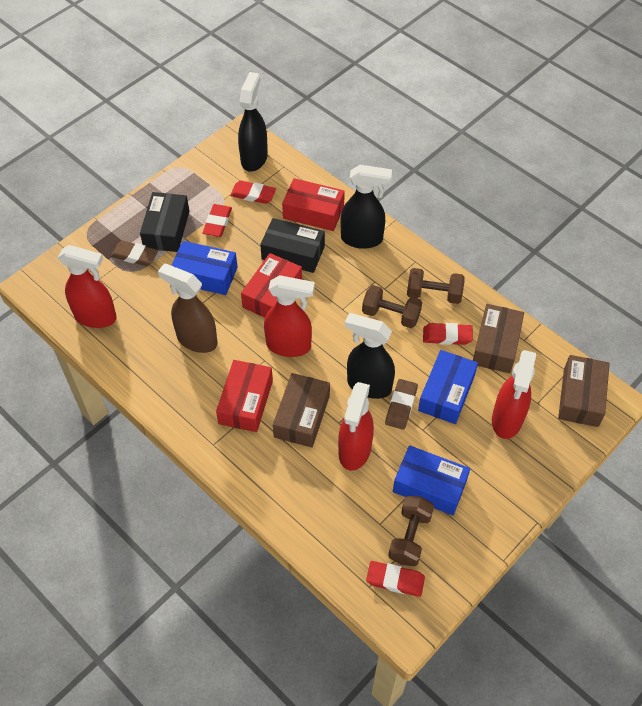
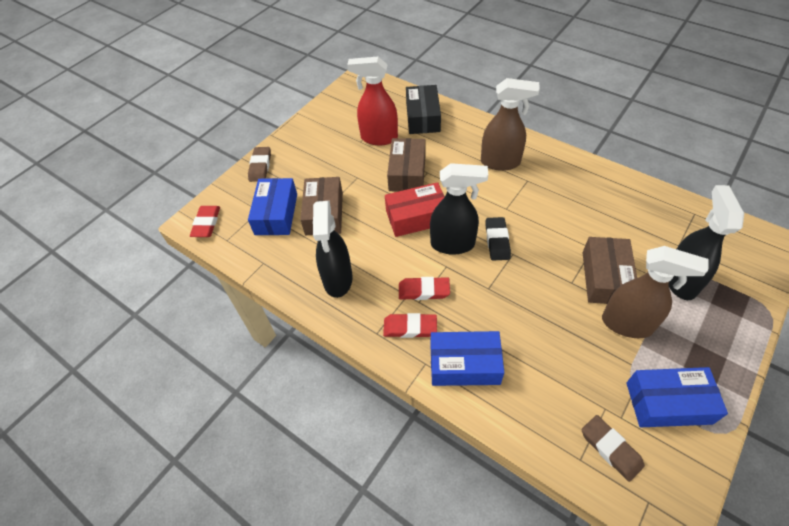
black box: 2 -> 1
black eraser: 0 -> 1
brown dumbbell: 3 -> 0
brown spray bottle: 1 -> 2
red box: 3 -> 1
red eraser: 4 -> 3
red spray bottle: 4 -> 1

